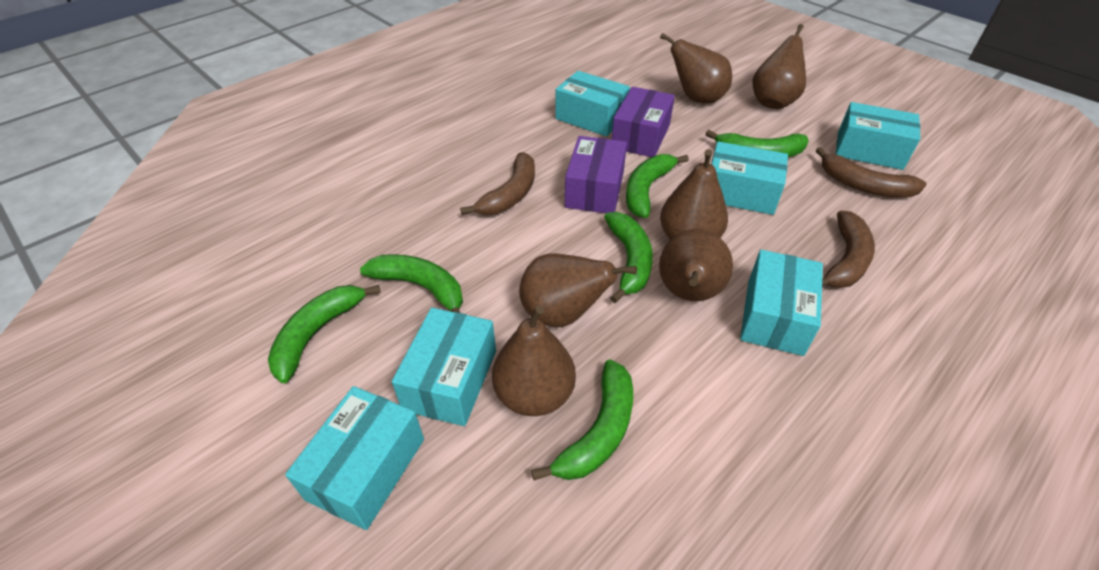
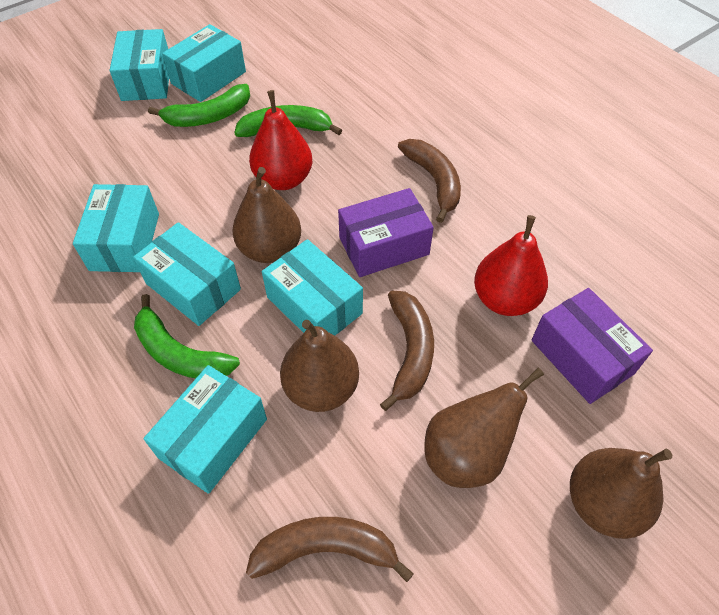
brown pear: 6 -> 4
green banana: 6 -> 3
red pear: 0 -> 2

